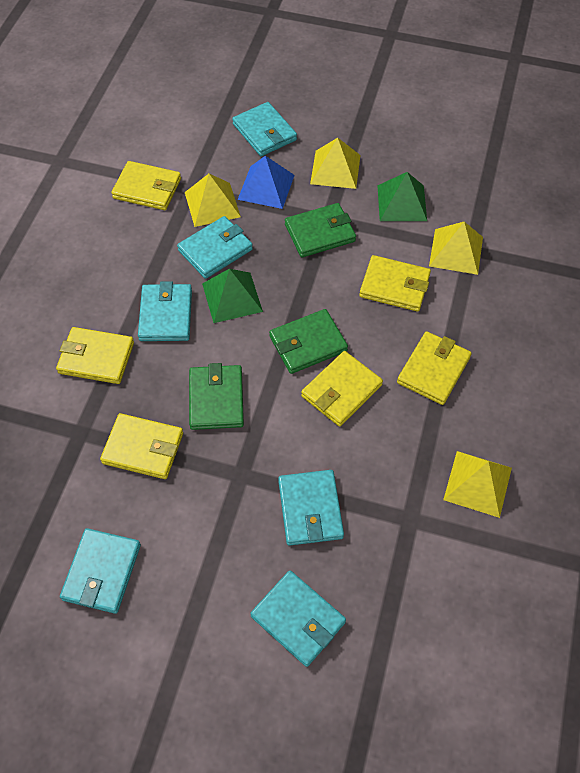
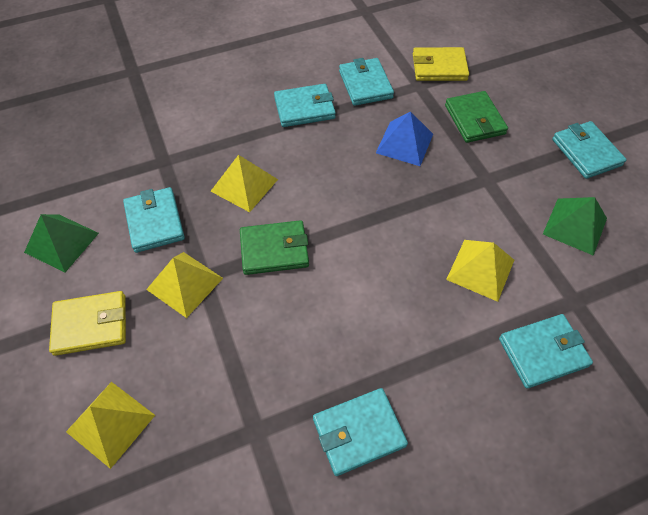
green wallet: 3 -> 2
yellow wallet: 6 -> 2

